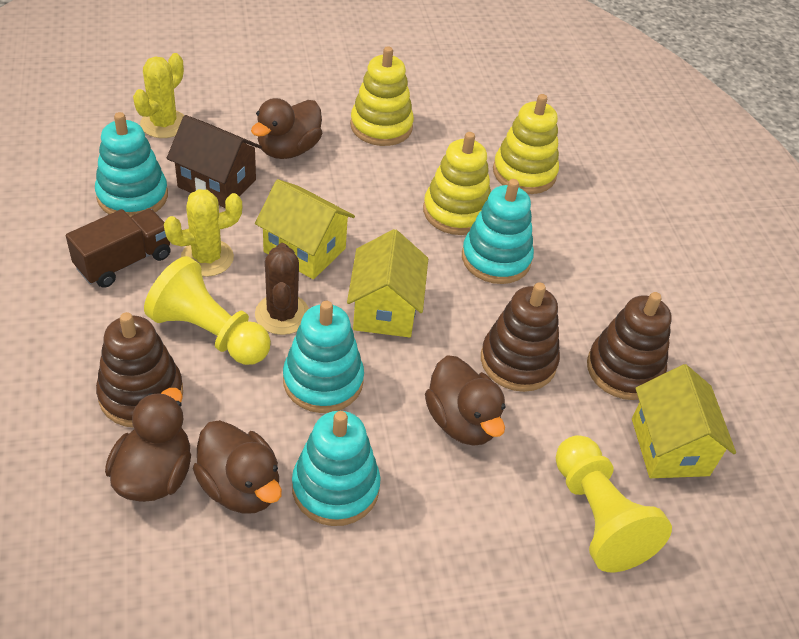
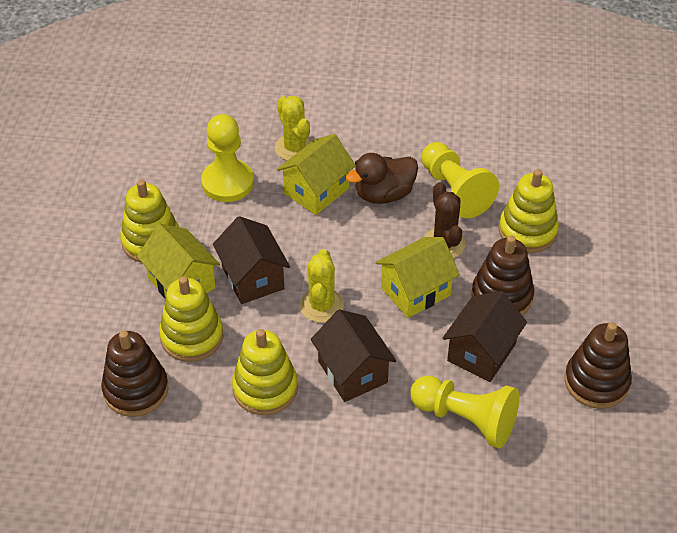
brown duck: 4 -> 1
brown house: 1 -> 3
brown truck: 1 -> 0
turquoise stacking toy: 4 -> 0
yellow pawn: 2 -> 3
yellow stacking toy: 3 -> 4

